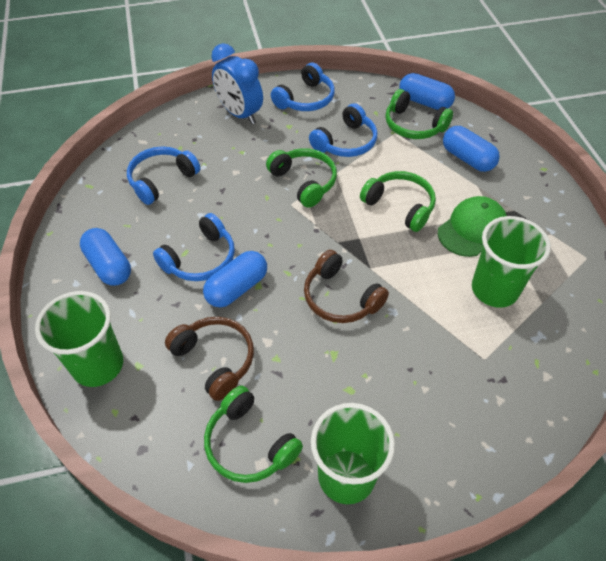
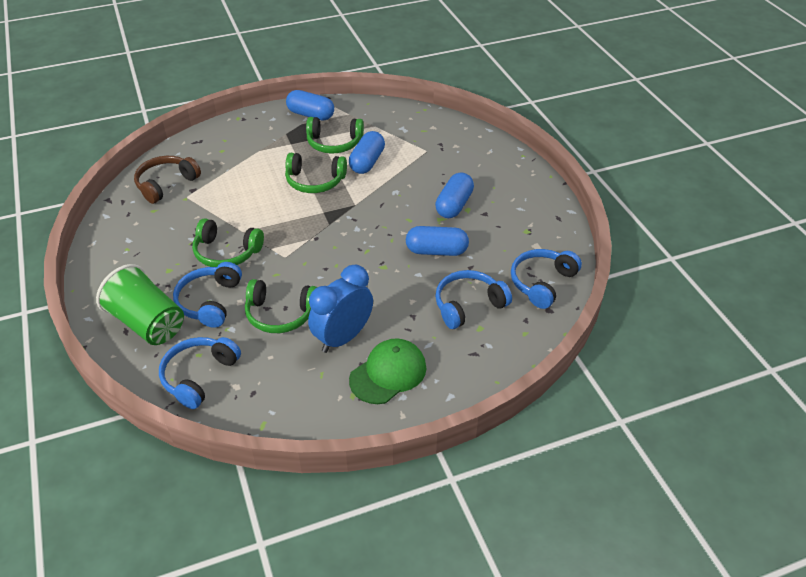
brown headphones: 2 -> 1
green cup: 3 -> 1

